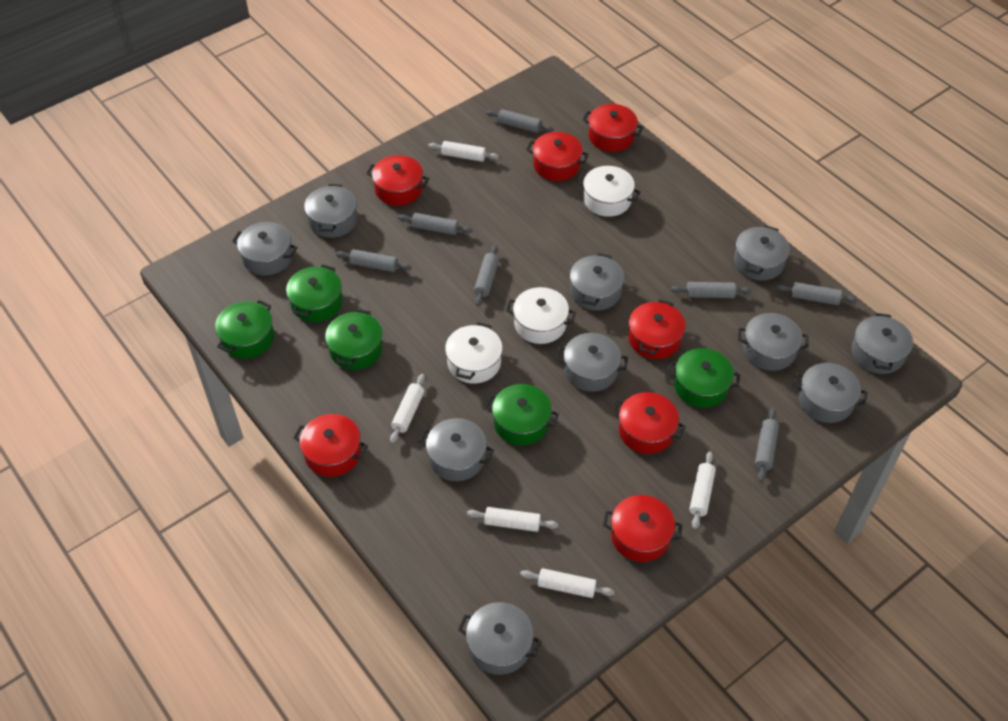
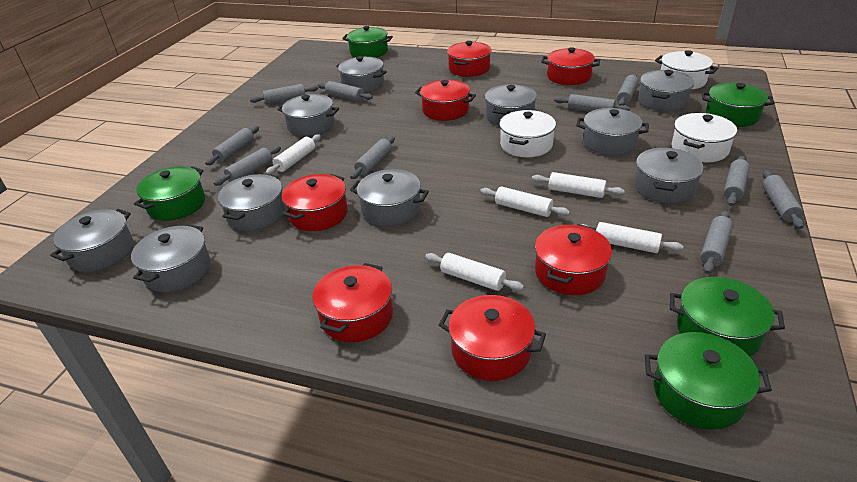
grey rolling pin: 7 -> 10

